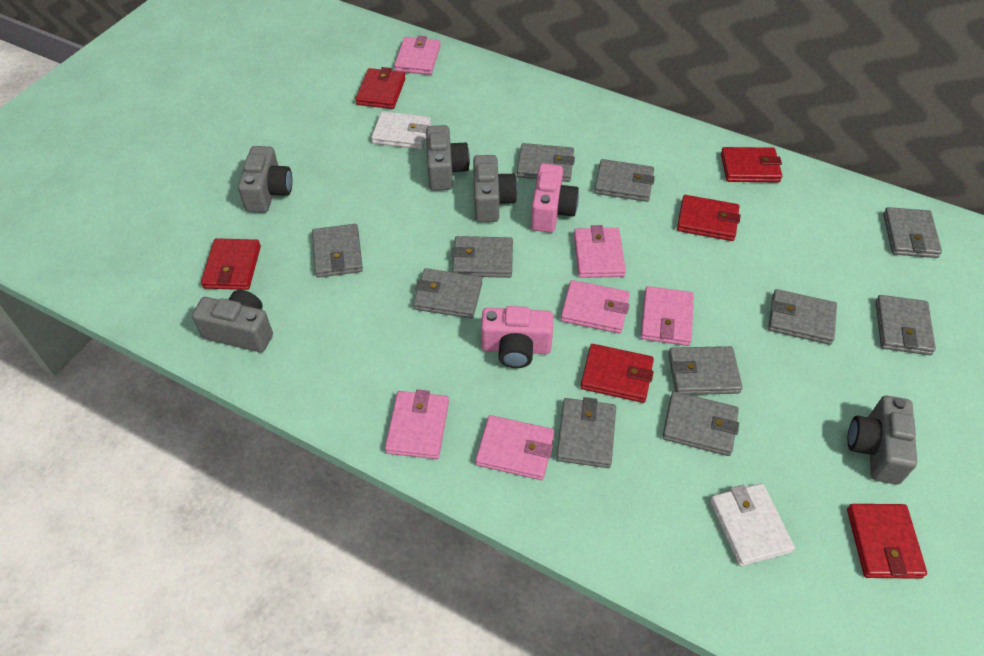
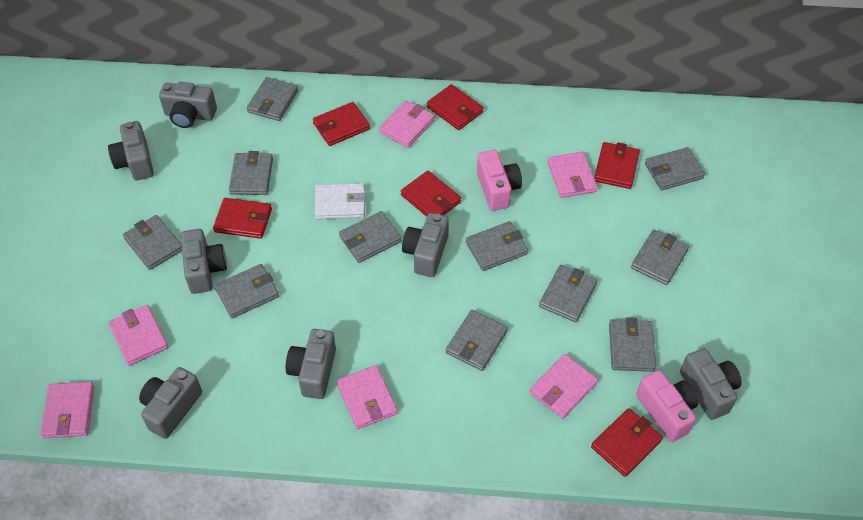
grey camera: 5 -> 7
white wallet: 2 -> 1

